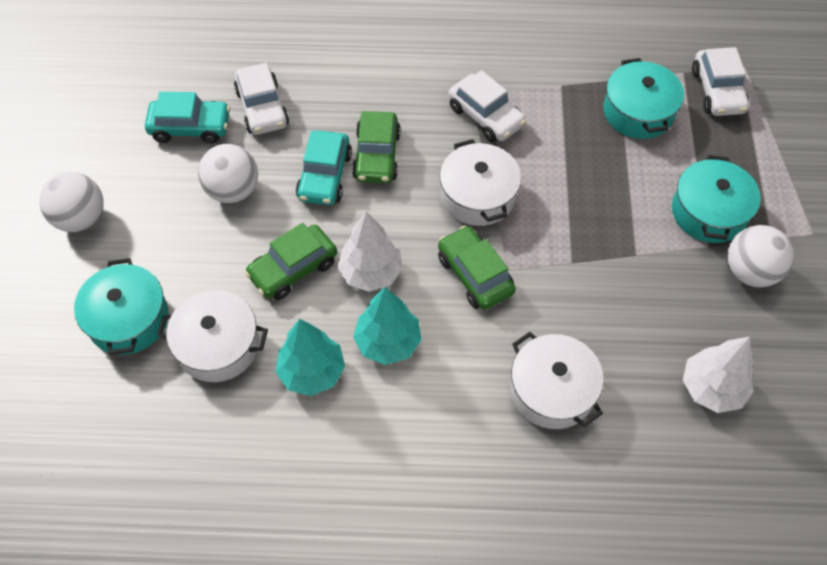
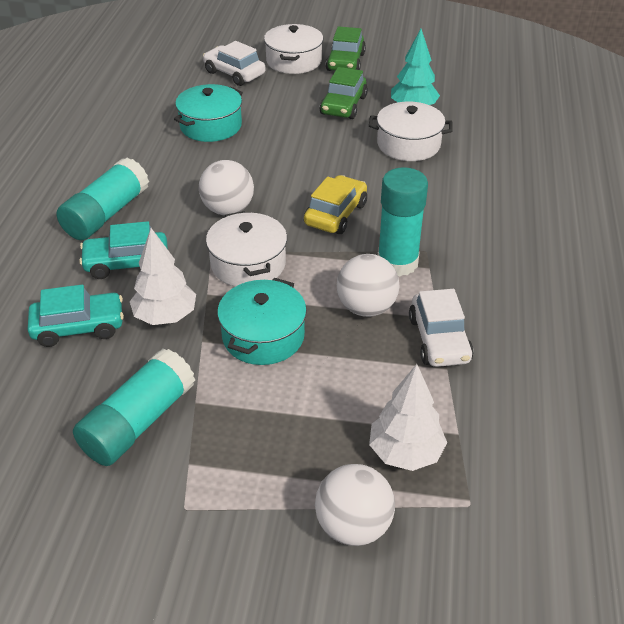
green car: 3 -> 2
turquoise glue stick: 0 -> 3
turquoise pot: 3 -> 2
turquoise tree: 2 -> 1
white car: 3 -> 2
yellow car: 0 -> 1

